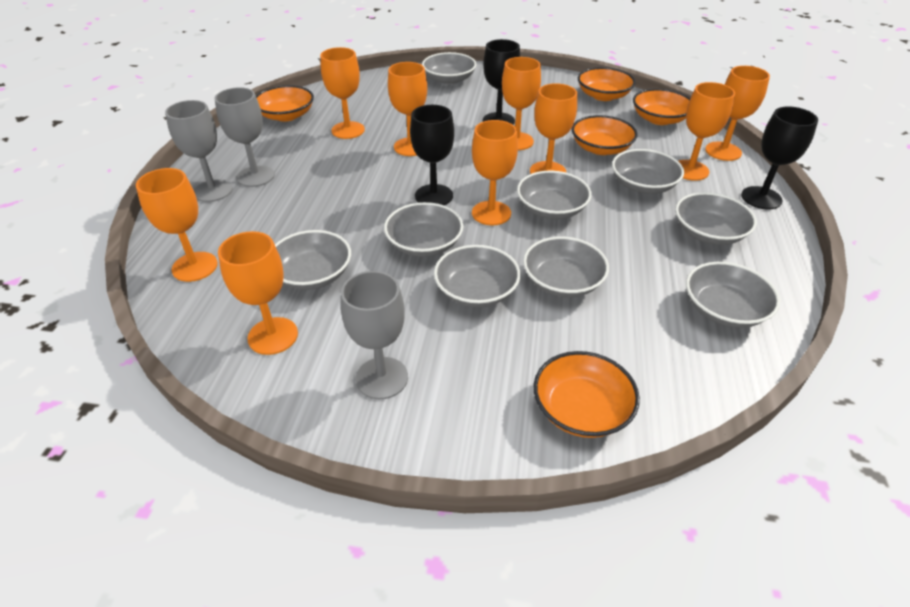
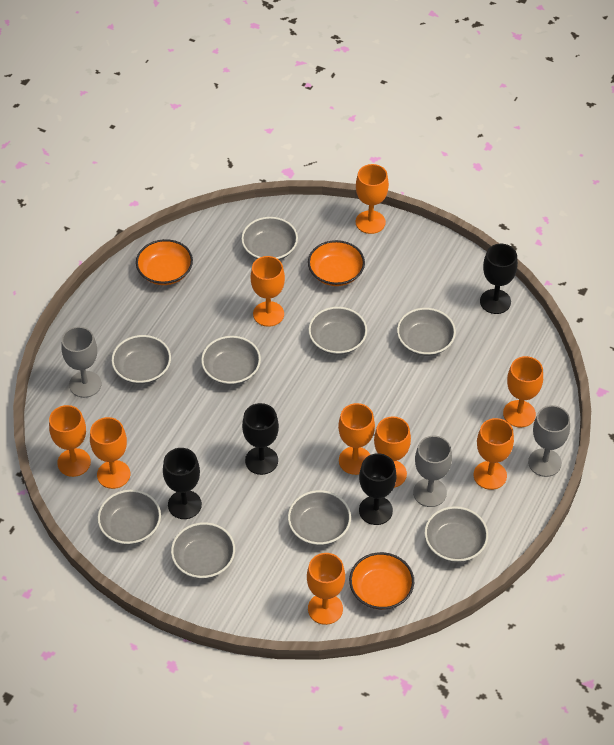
black goblet: 3 -> 4
orange bowl: 5 -> 3

